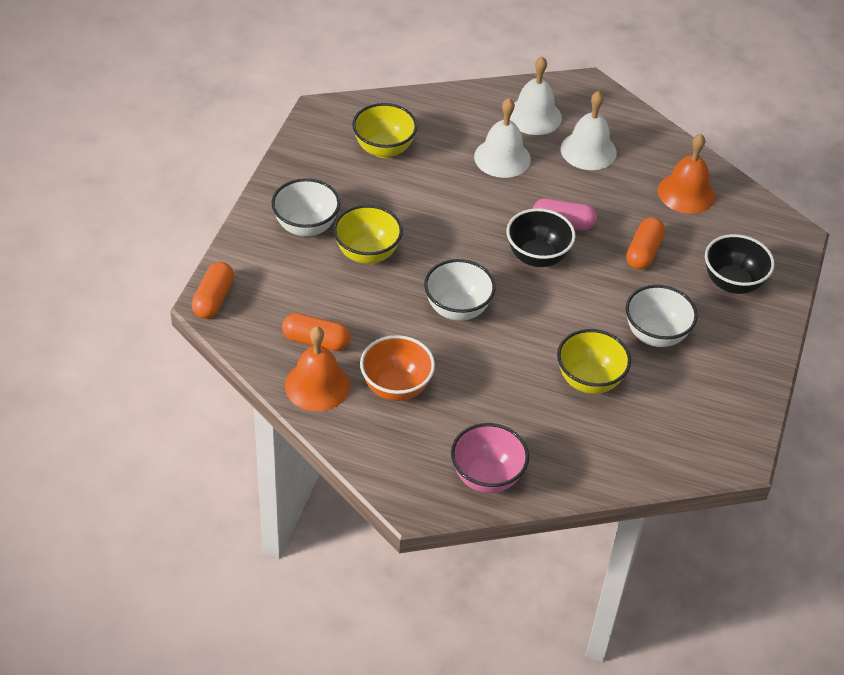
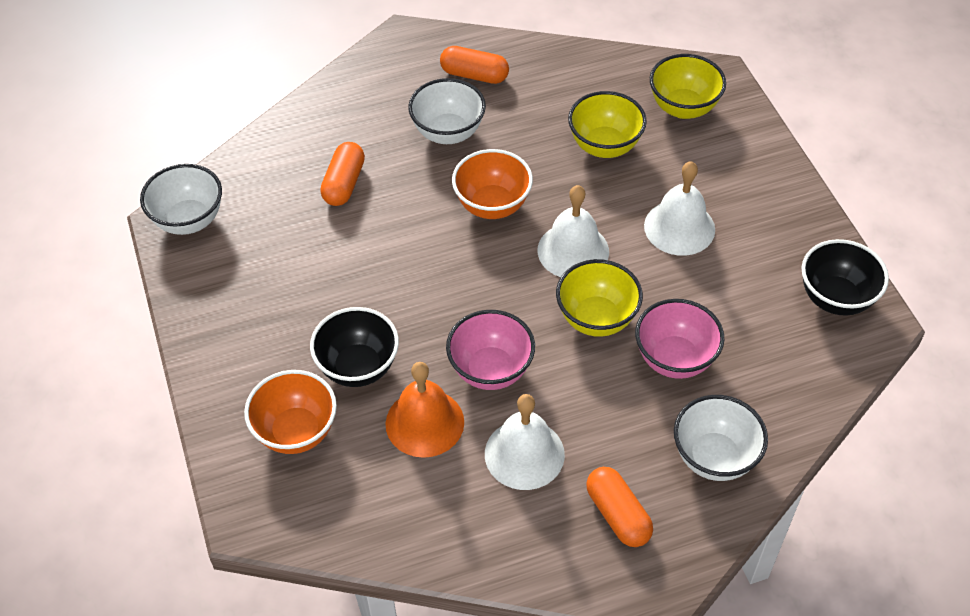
orange bell: 2 -> 1
orange bowl: 1 -> 2
pink bowl: 1 -> 2
pink capsule: 1 -> 0

